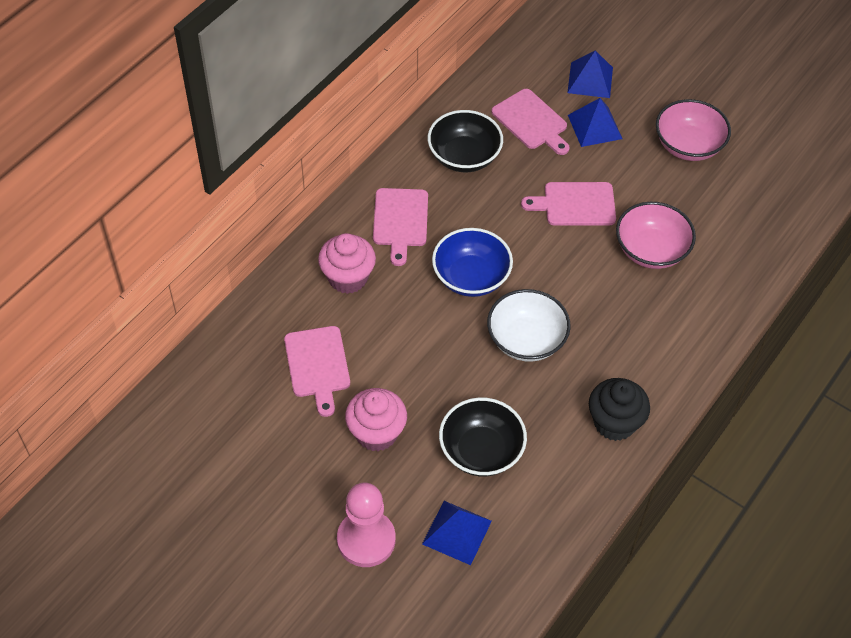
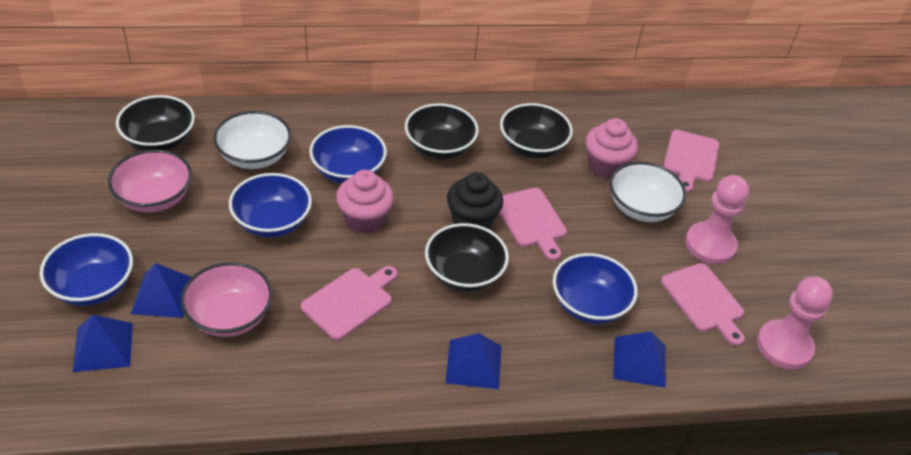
black bowl: 2 -> 4
blue bowl: 1 -> 4
blue pyramid: 3 -> 4
pink pawn: 1 -> 2
white bowl: 1 -> 2

